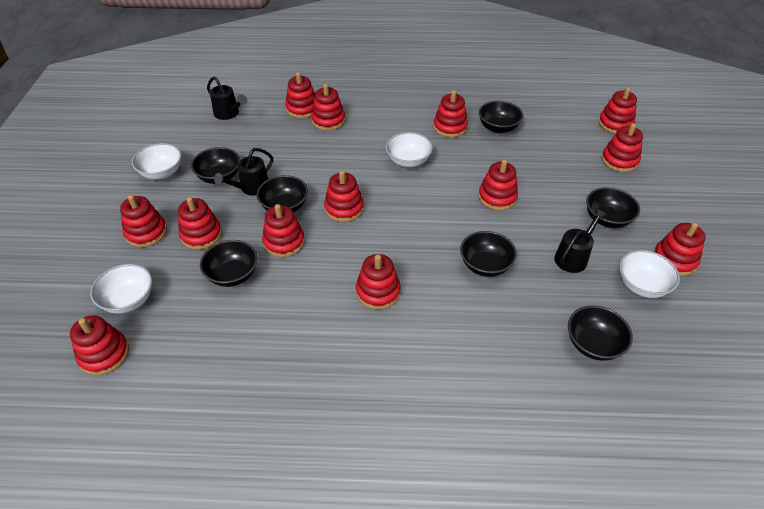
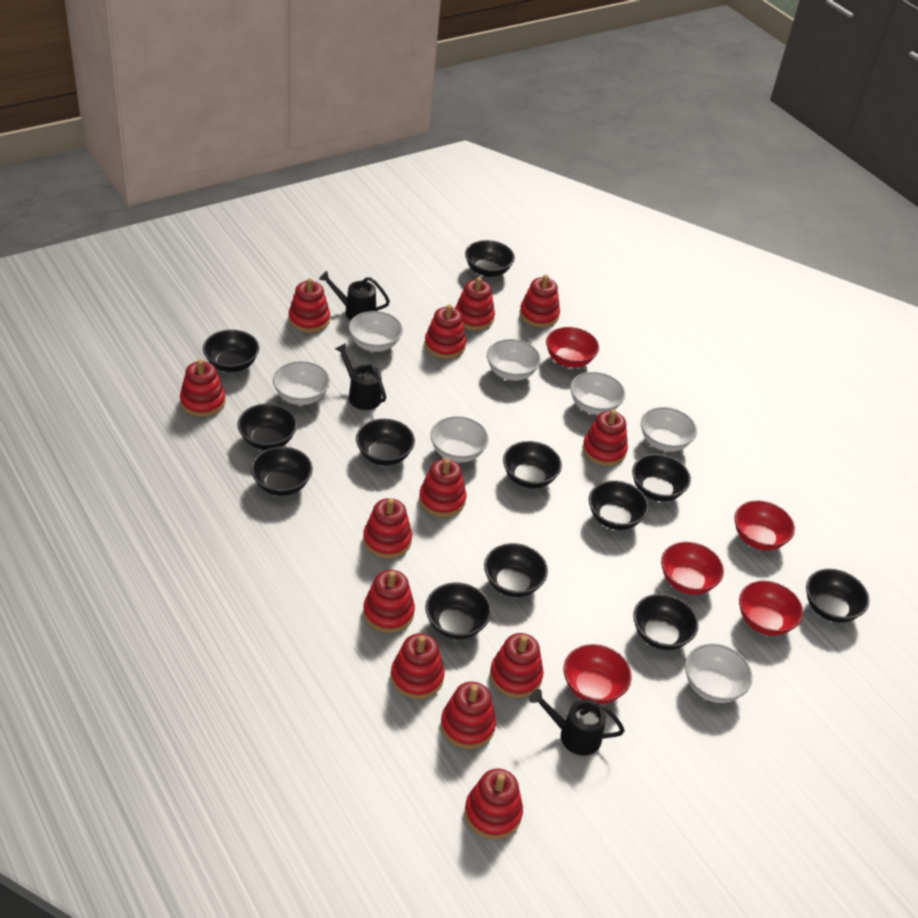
black bowl: 7 -> 12
red bowl: 0 -> 5
white bowl: 4 -> 7

